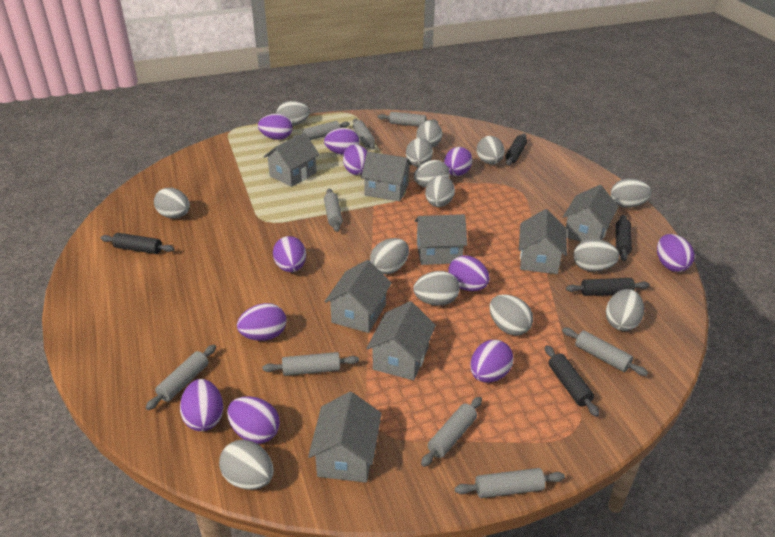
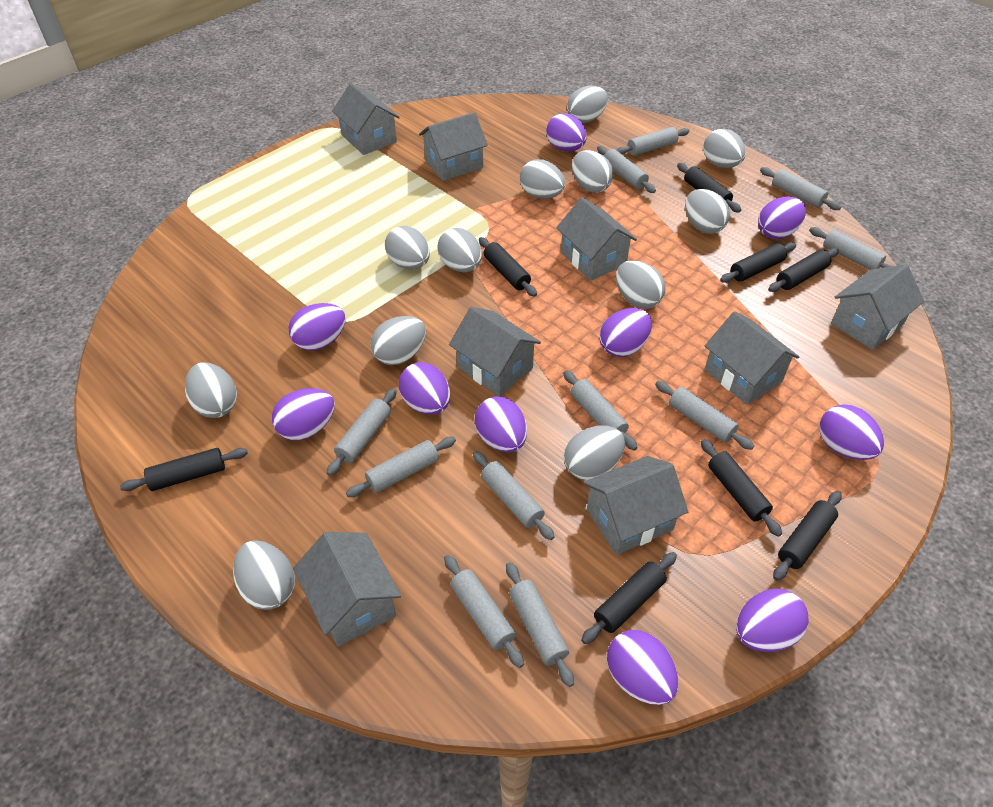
black rolling pin: 5 -> 8
grey egg: 14 -> 12
grey rolling pin: 9 -> 11
purple egg: 11 -> 10

